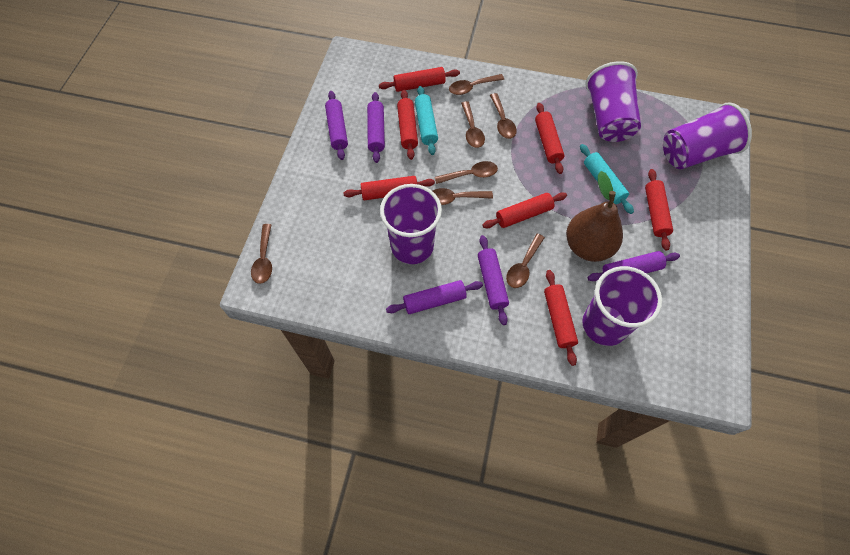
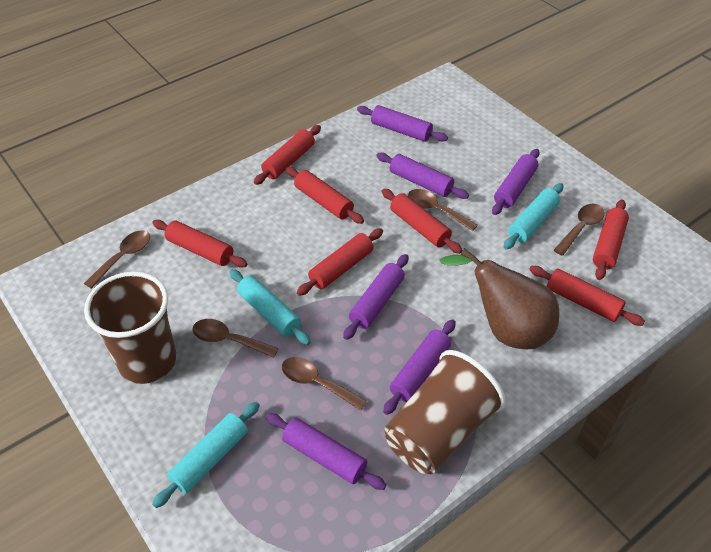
brown cup: 0 -> 2
brown spoon: 7 -> 5
purple cup: 4 -> 0
purple rolling pin: 5 -> 6
turquoise rolling pin: 2 -> 3

